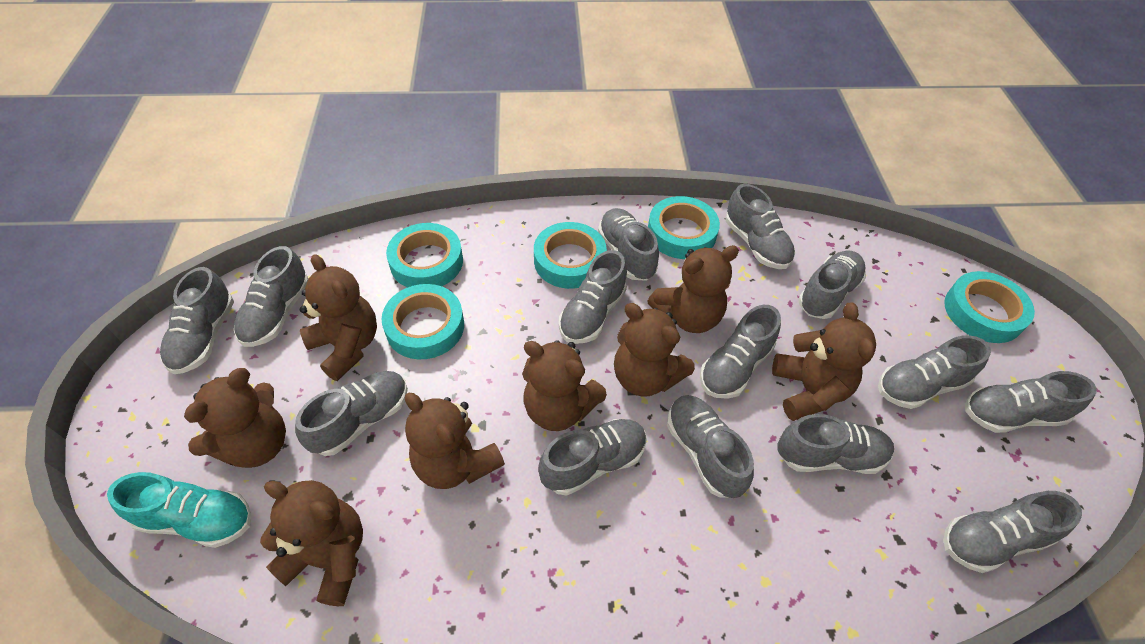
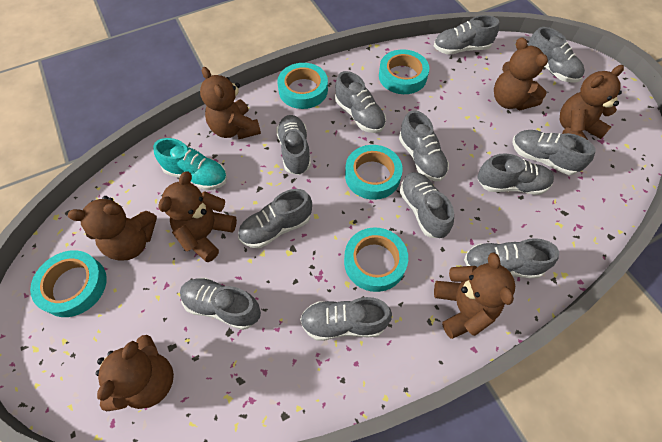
brown teddy bear: 8 -> 7
grey shoe: 14 -> 12

